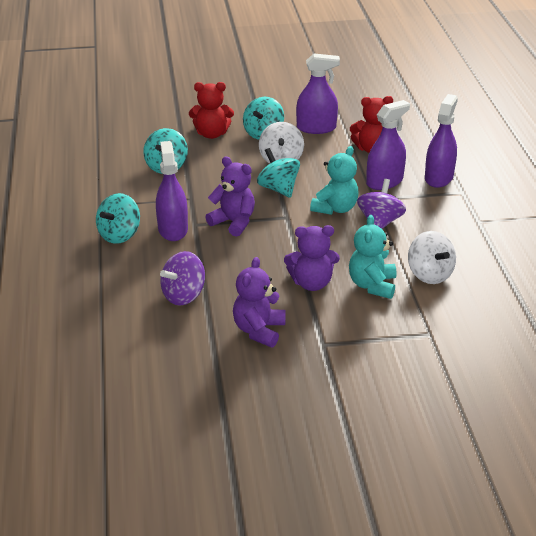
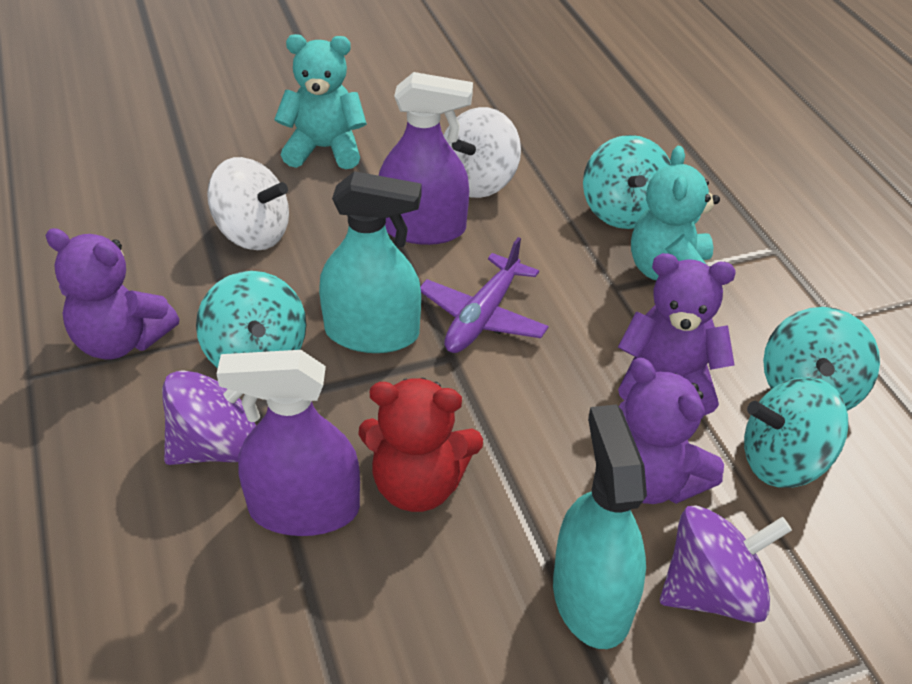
purple plane: 0 -> 1
purple spray bottle: 4 -> 2
red teddy bear: 2 -> 1
turquoise spray bottle: 0 -> 2

